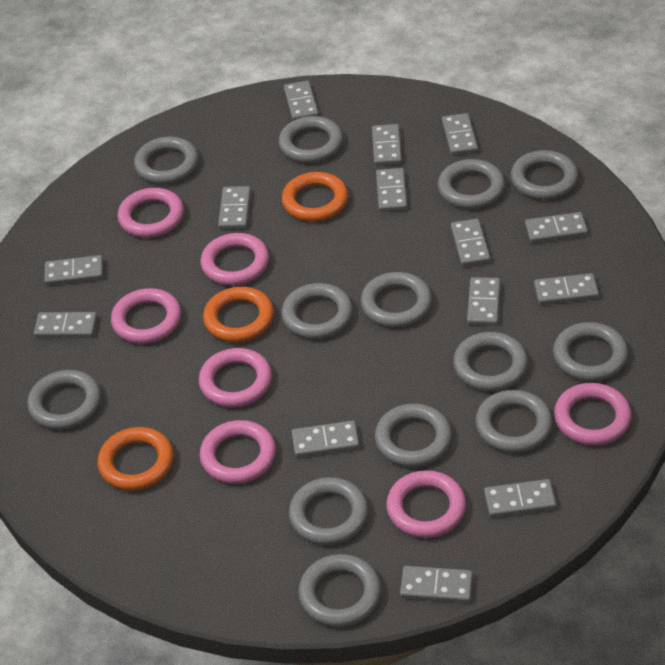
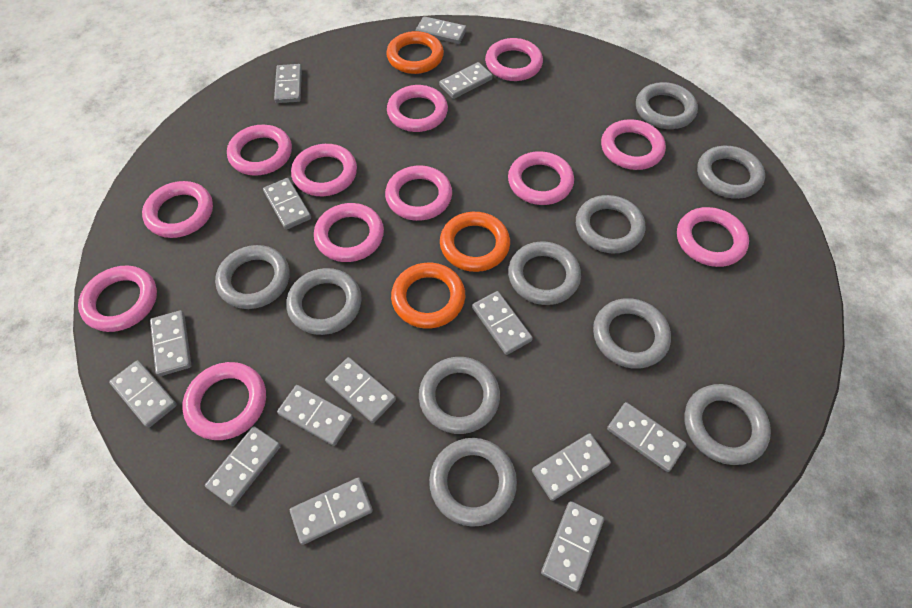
grey ring: 13 -> 10
pink ring: 7 -> 12

